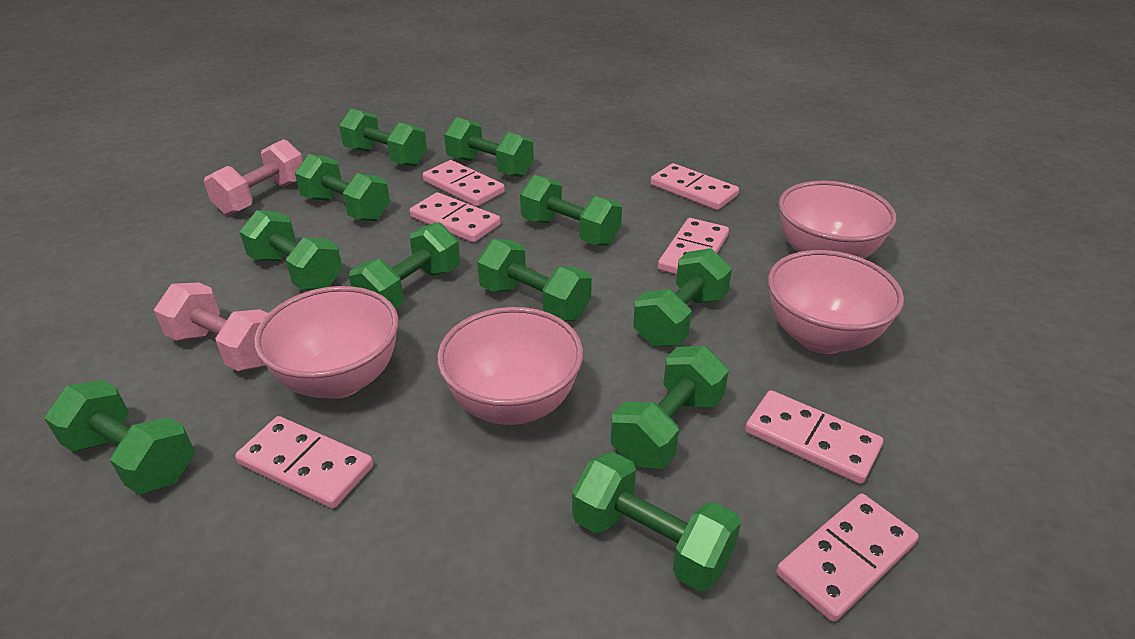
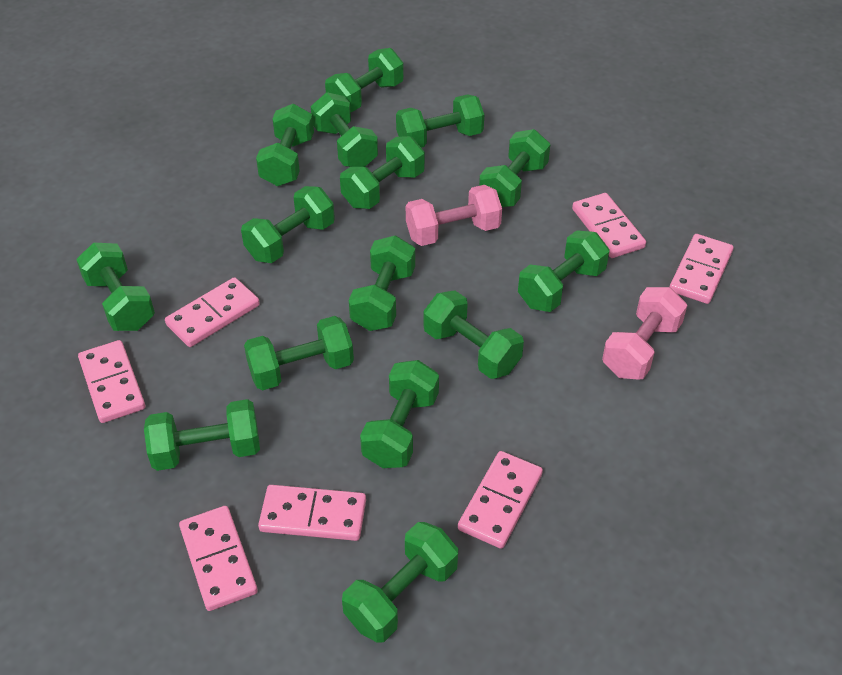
green dumbbell: 11 -> 15
pink bowl: 4 -> 0

